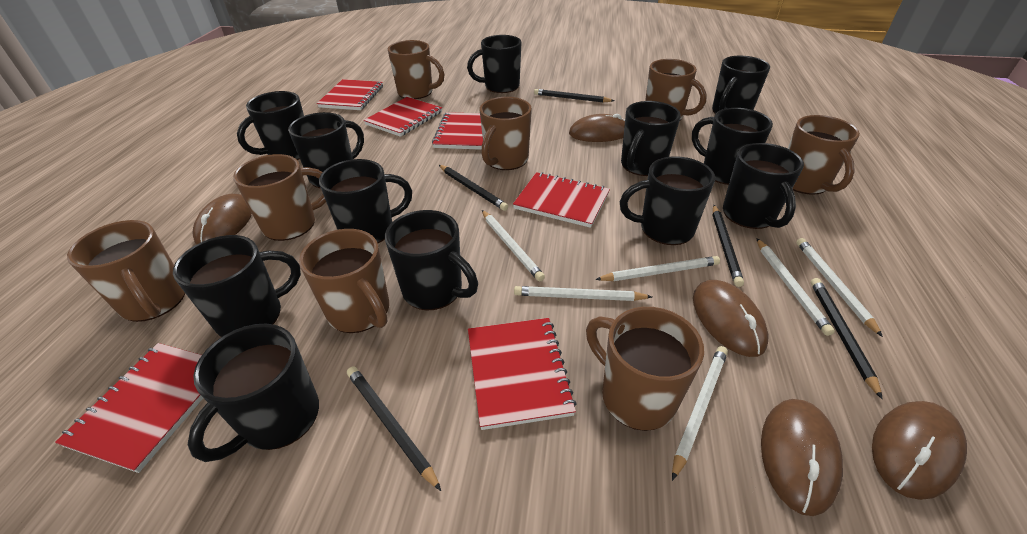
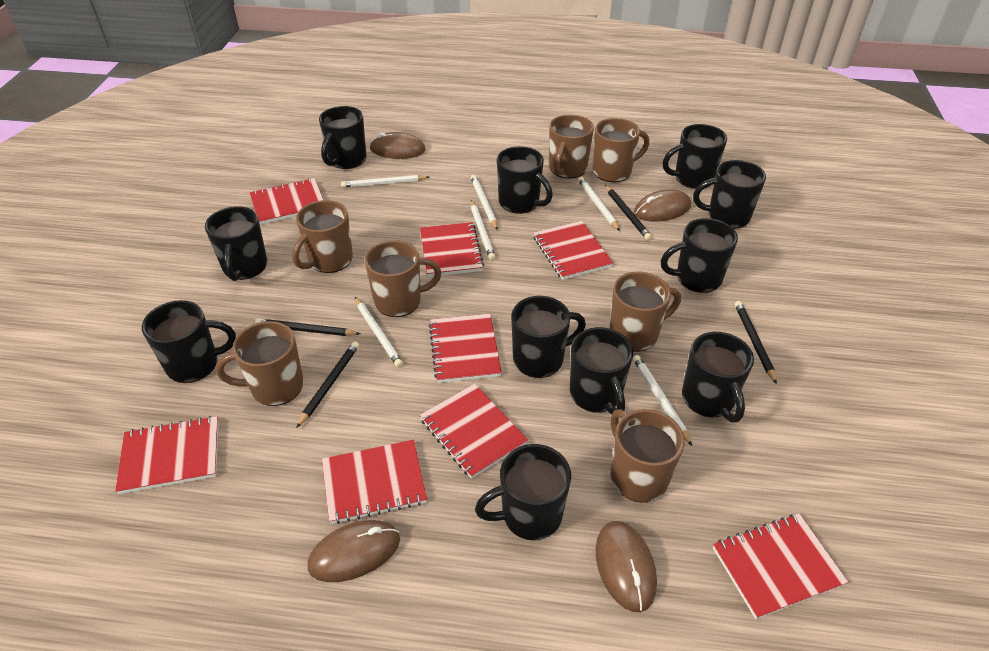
black mug: 12 -> 11
black pencil: 5 -> 4
brown mouse: 5 -> 4
brown mug: 8 -> 7
red notebook: 6 -> 8

